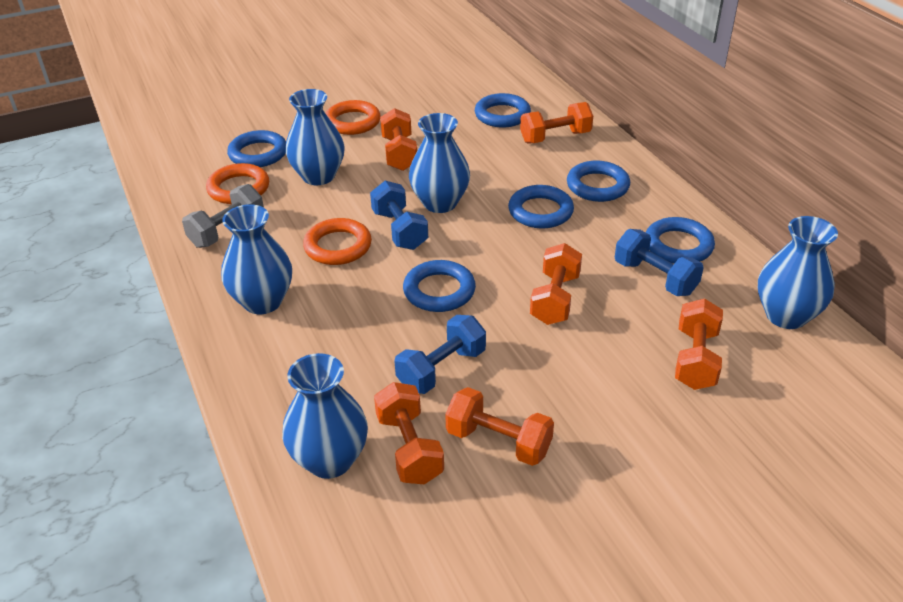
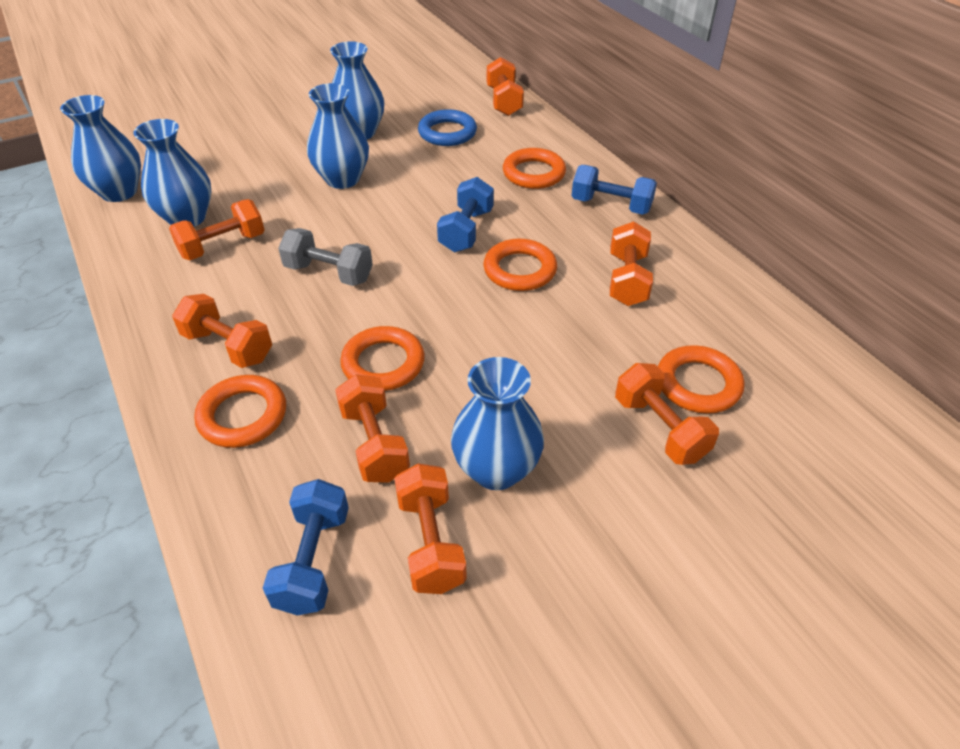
blue ring: 6 -> 1
orange dumbbell: 6 -> 7
orange ring: 3 -> 5

